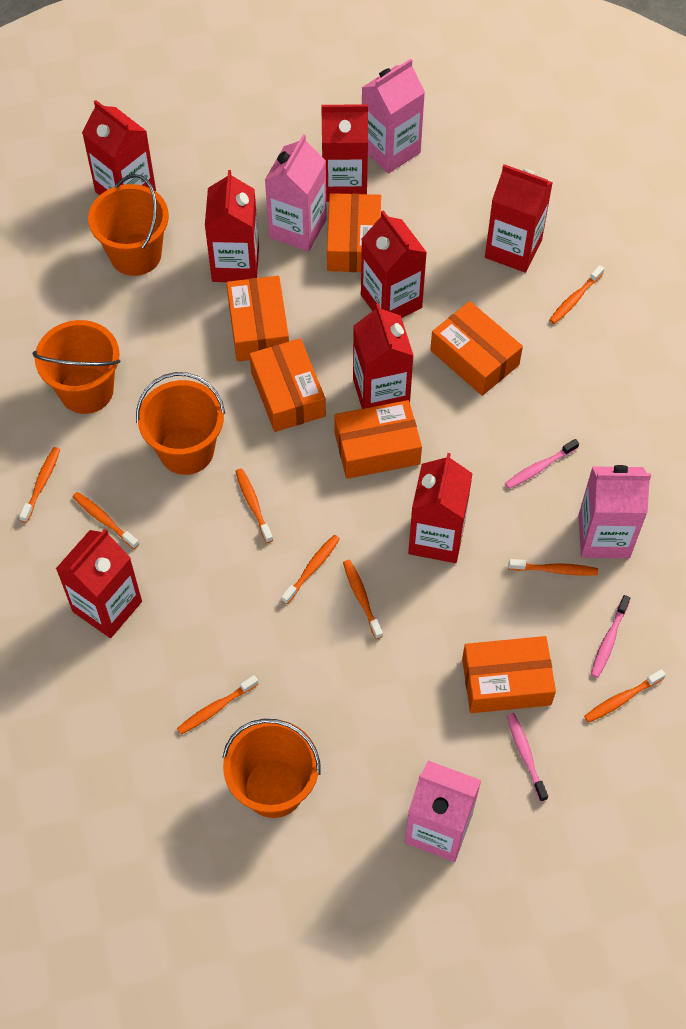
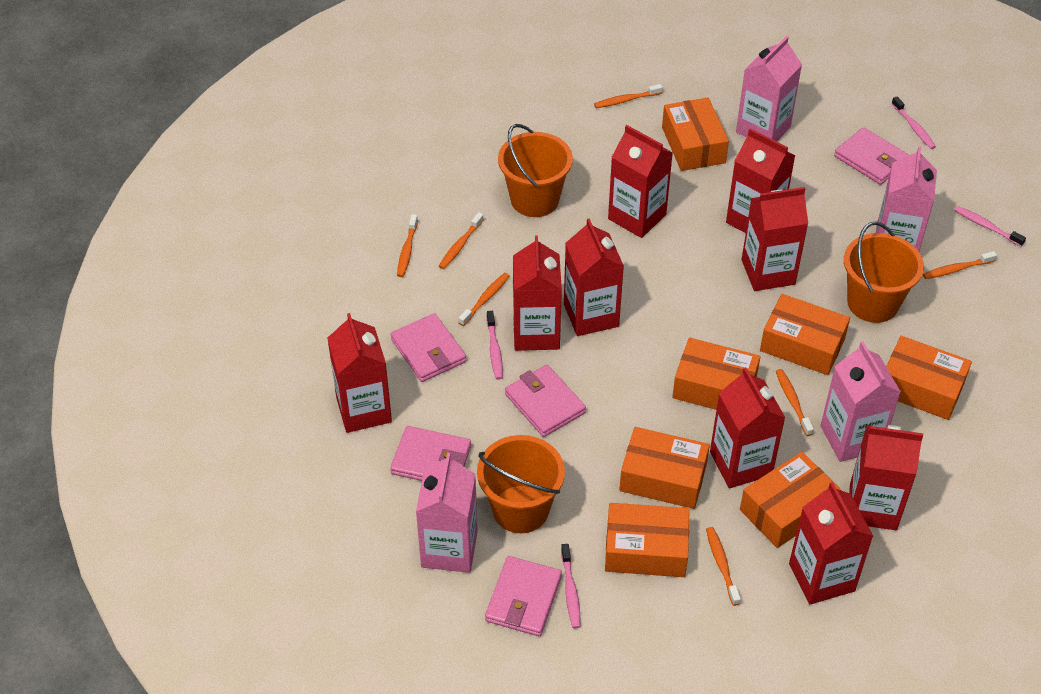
orange box: 6 -> 7
orange bucket: 4 -> 3
orange toothbrush: 9 -> 7
pink toothbrush: 3 -> 4
pink wallet: 0 -> 5
red carton: 8 -> 9

